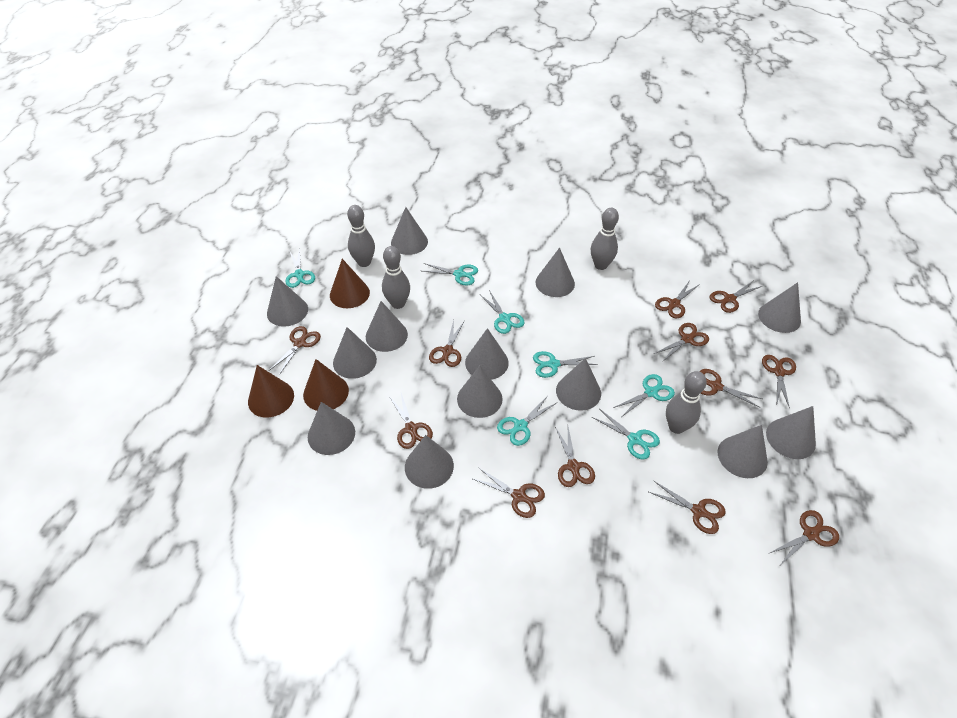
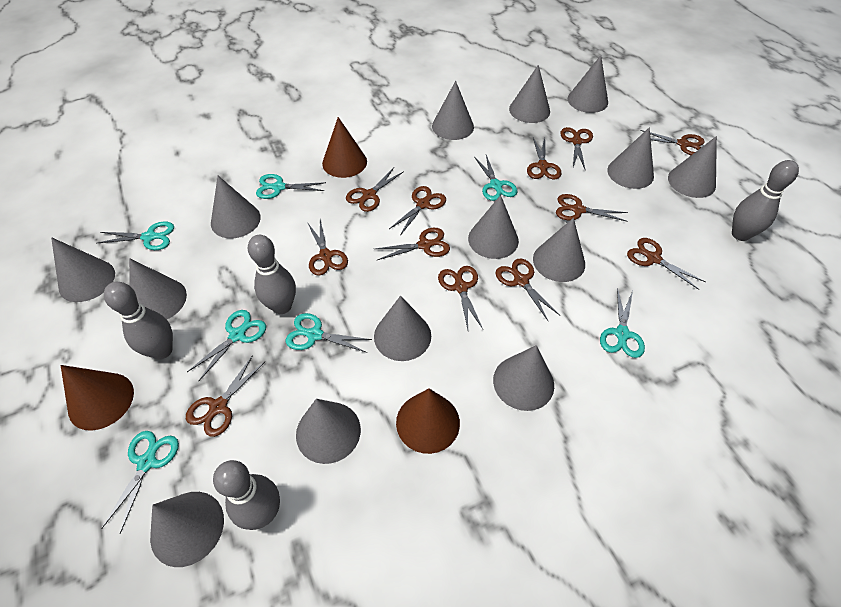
grey cone: 13 -> 14

